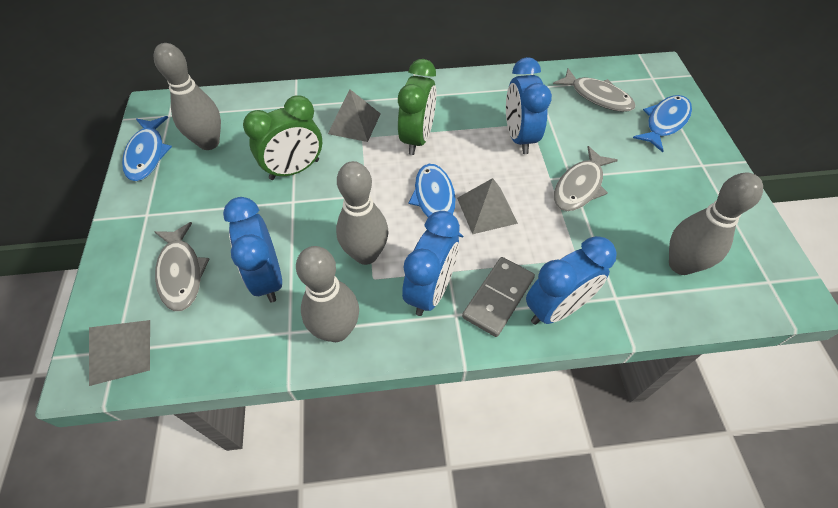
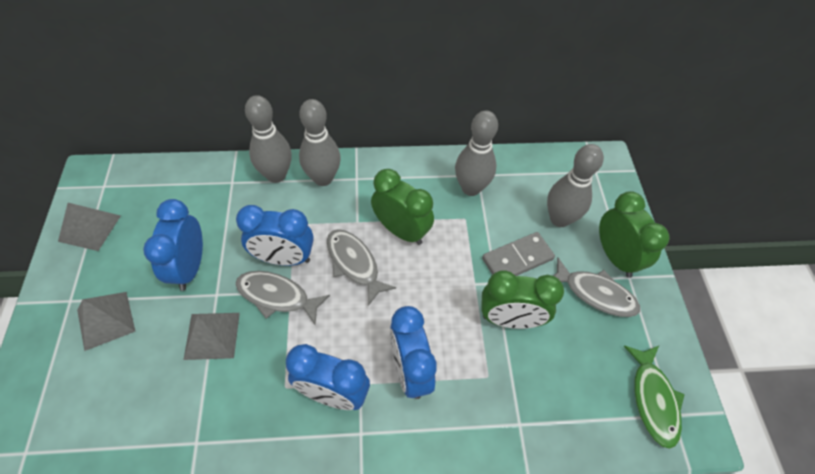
blue fish: 3 -> 0
green clock: 2 -> 3
green fish: 0 -> 1

